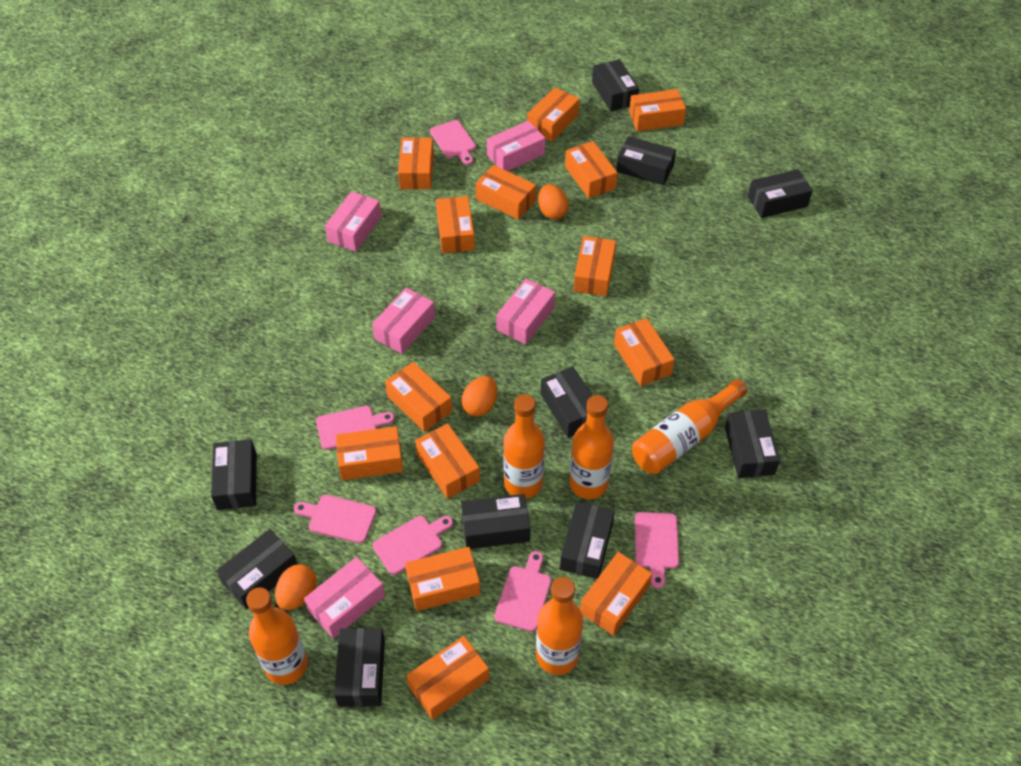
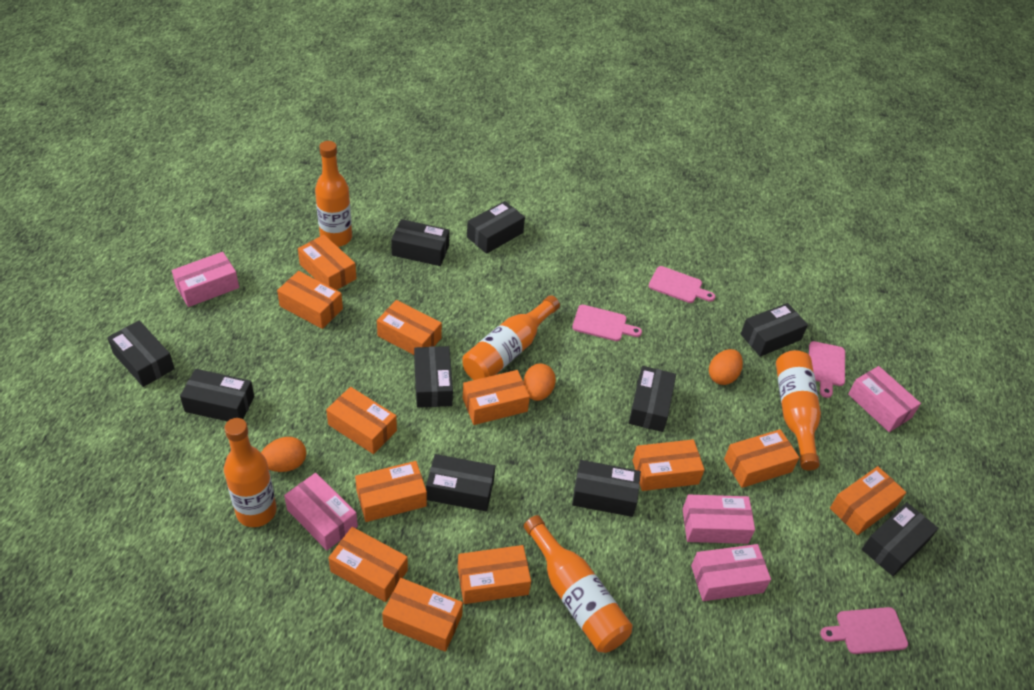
orange box: 14 -> 12
pink cutting board: 6 -> 4

